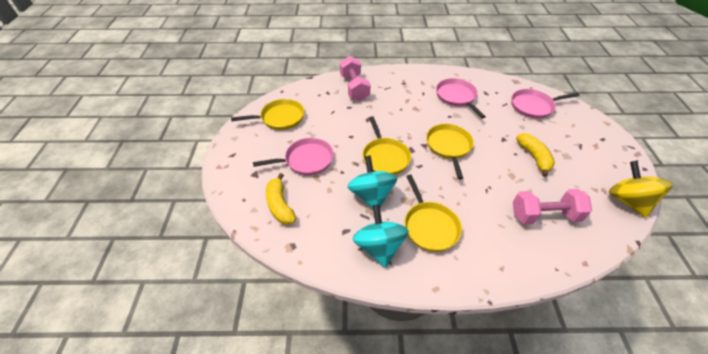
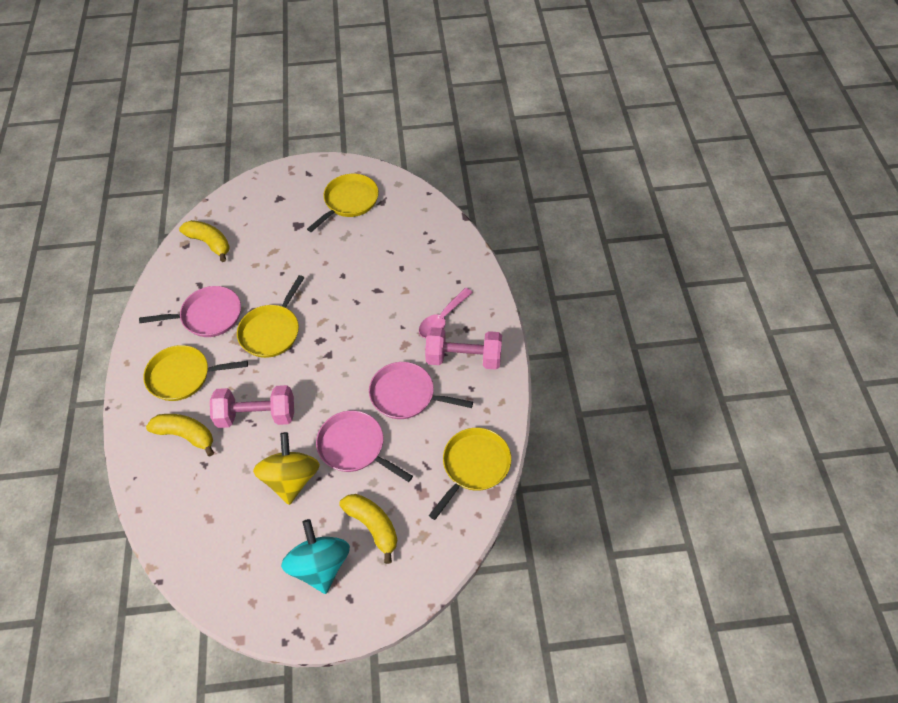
pink spoon: 0 -> 1
turquoise spinning top: 2 -> 1
yellow banana: 2 -> 3

